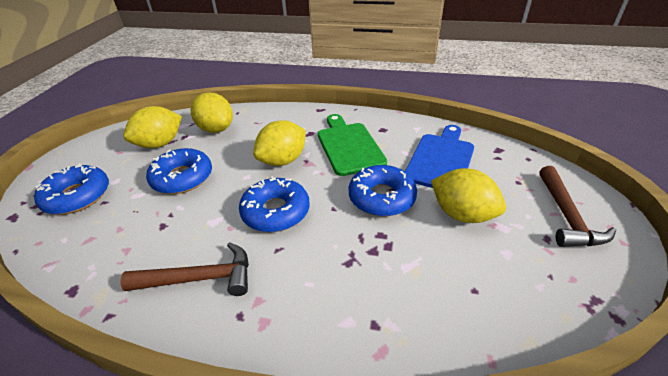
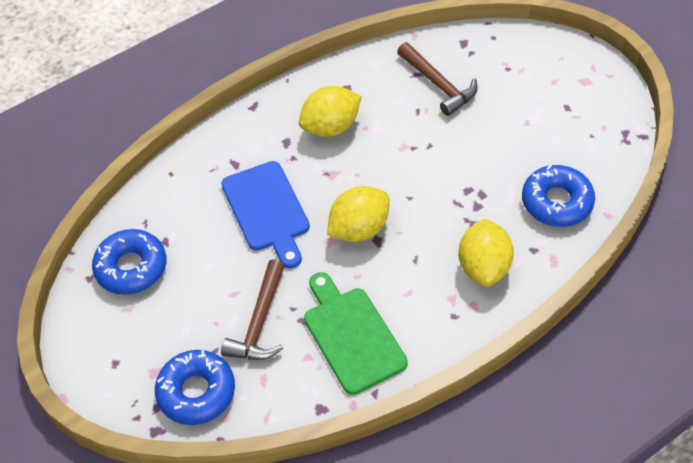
blue donut: 4 -> 3
yellow lemon: 4 -> 3

